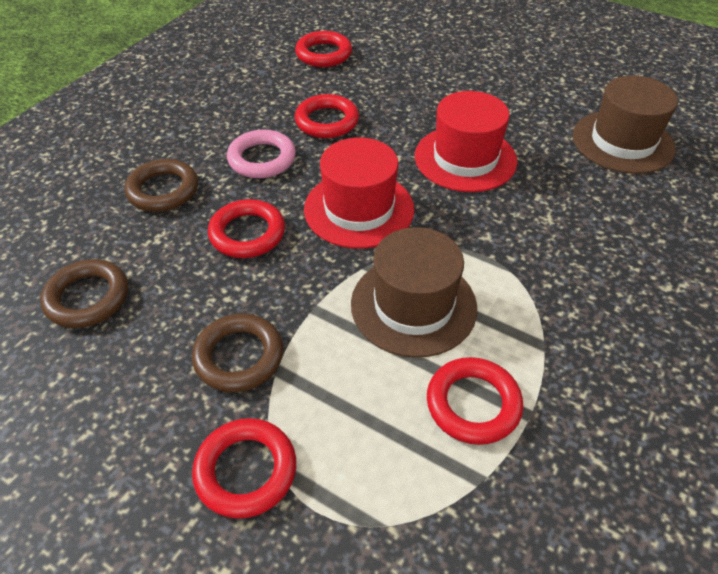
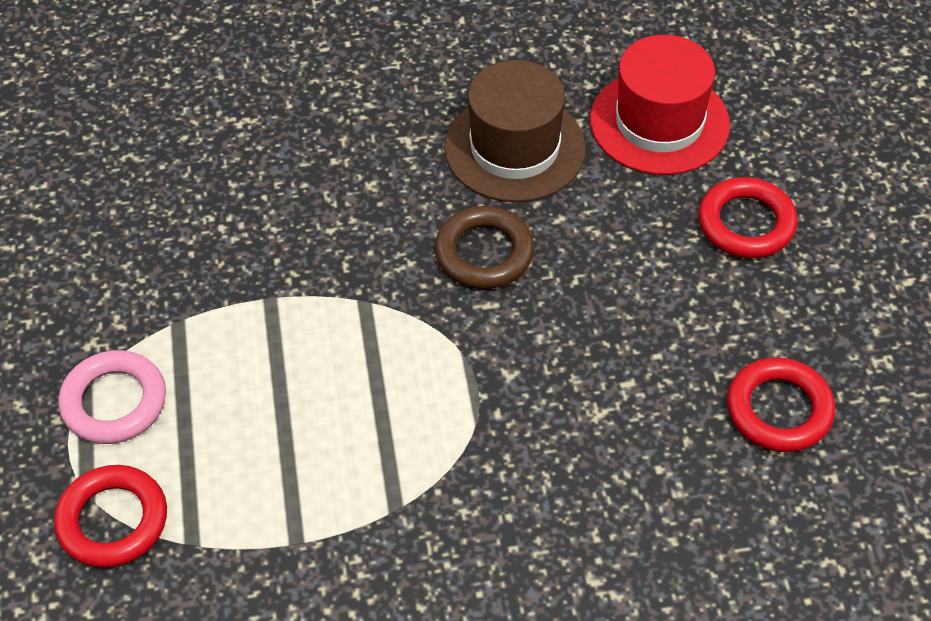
brown hat: 2 -> 1
brown ring: 3 -> 1
red hat: 2 -> 1
red ring: 5 -> 3

